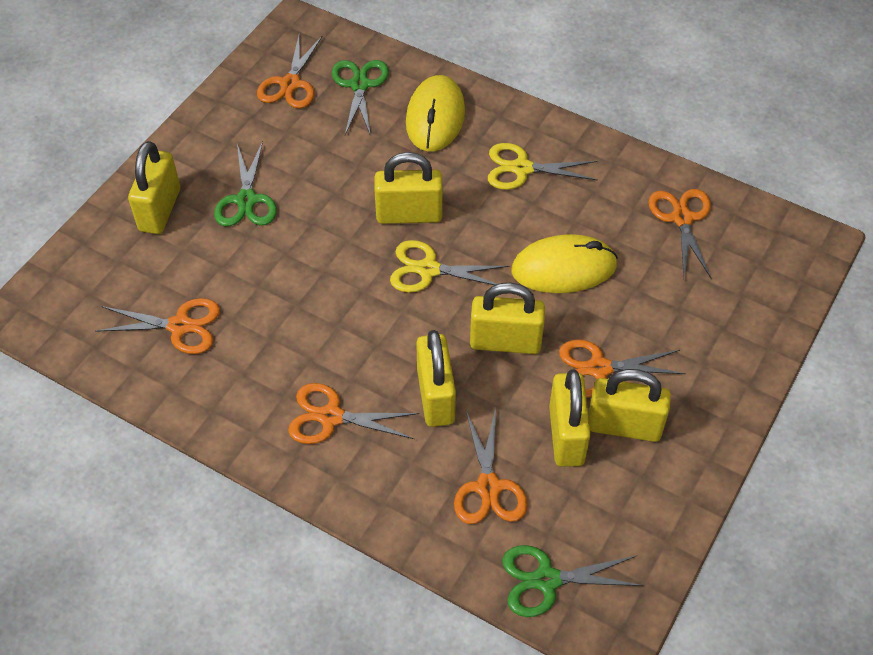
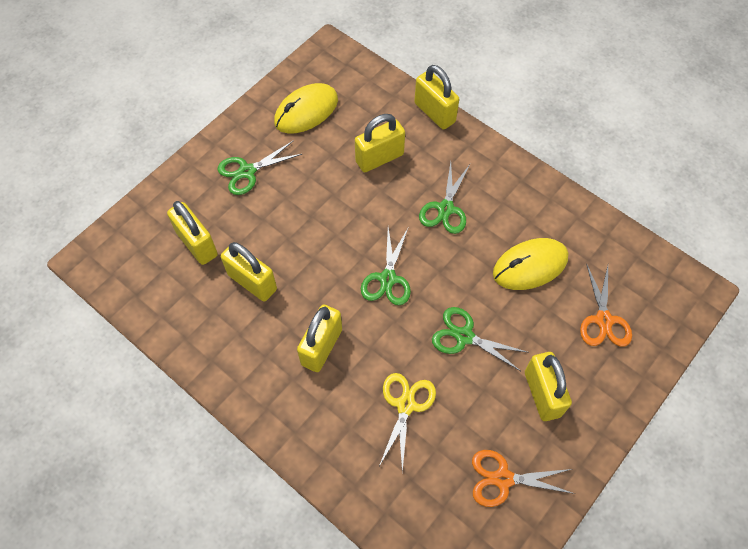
green scissors: 3 -> 4
orange scissors: 6 -> 2
yellow scissors: 2 -> 1

